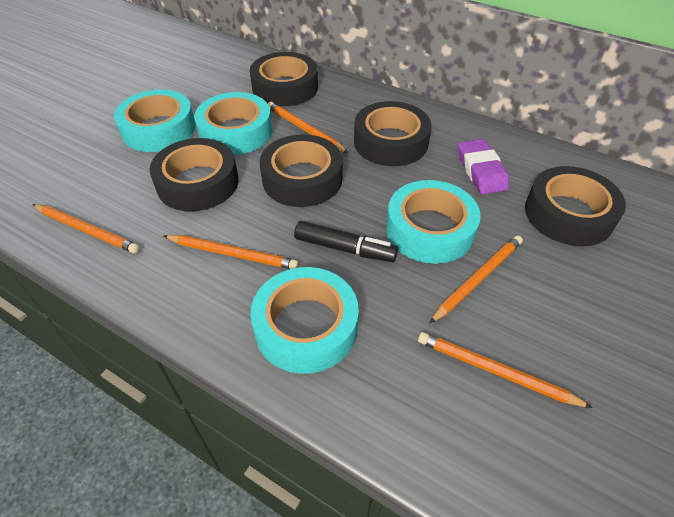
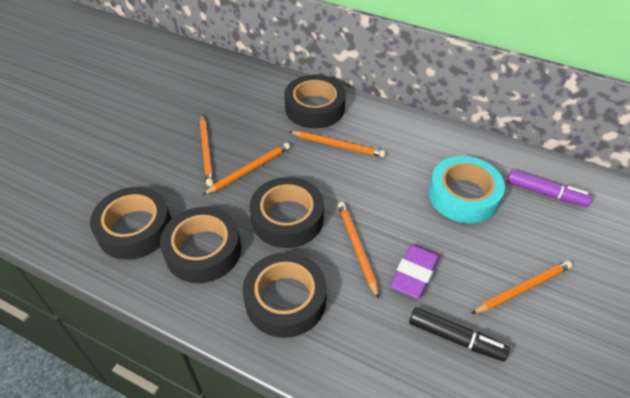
purple marker: 0 -> 1
turquoise tape: 4 -> 1

